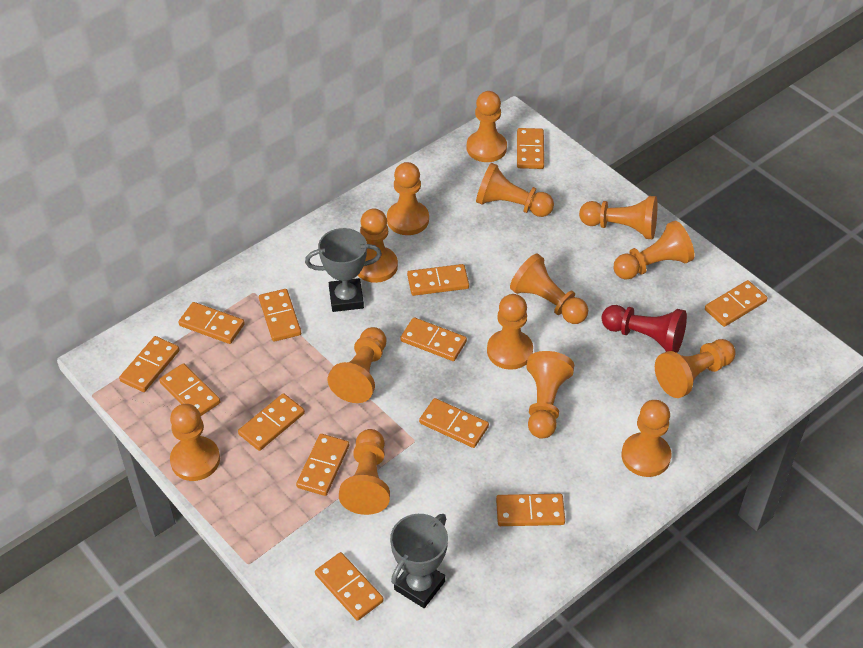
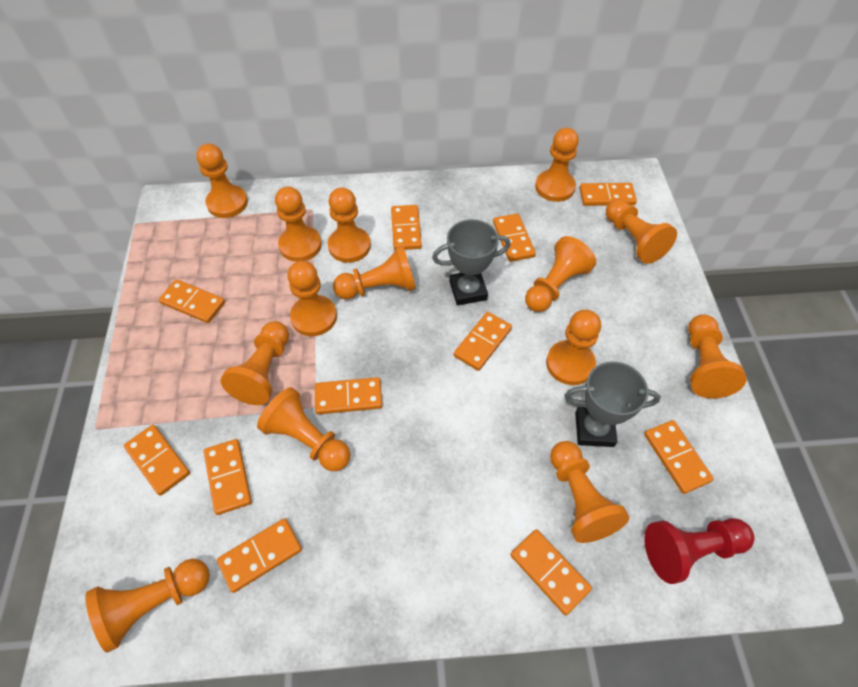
orange domino: 13 -> 11

